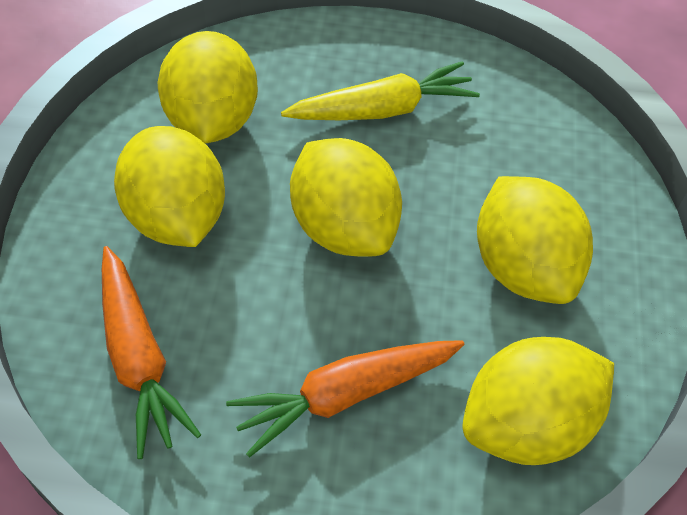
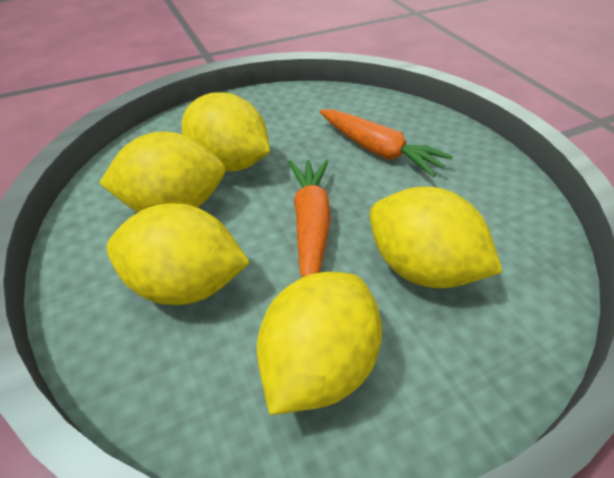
yellow carrot: 1 -> 0

